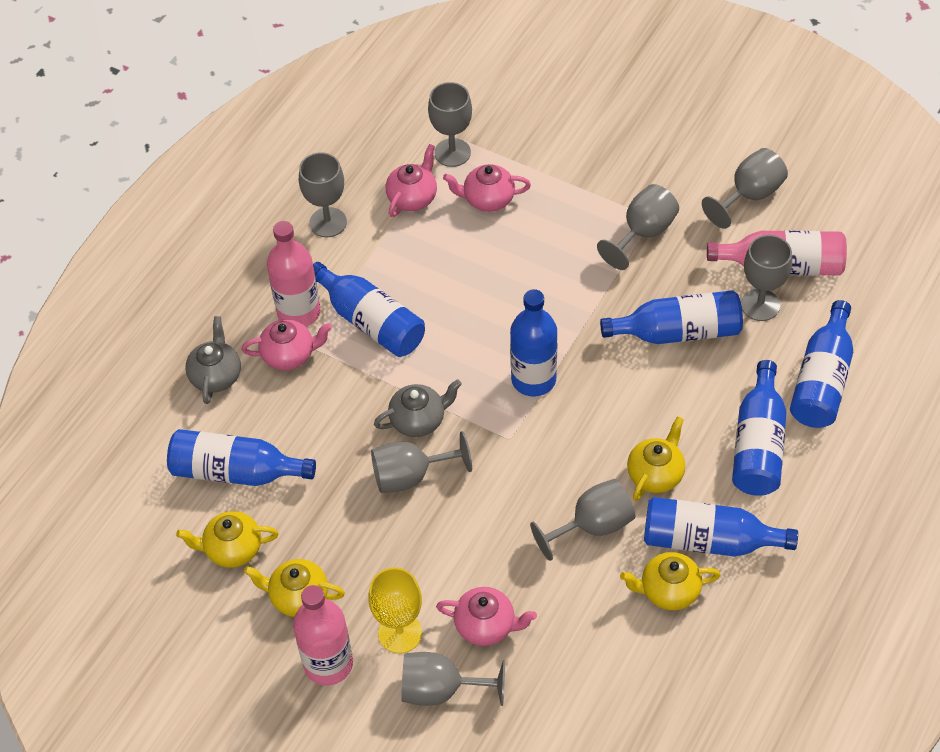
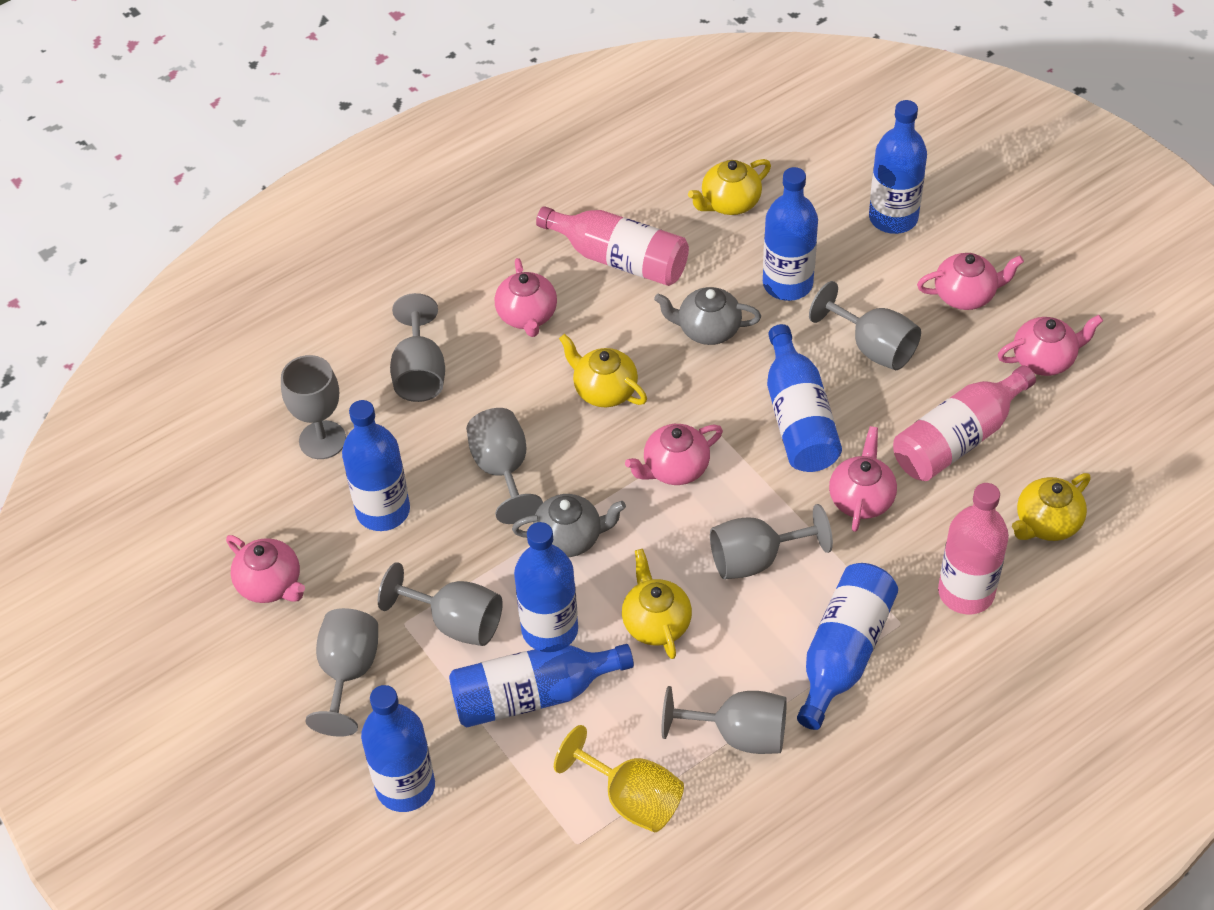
blue bottle: 7 -> 8
pink teapot: 4 -> 6

